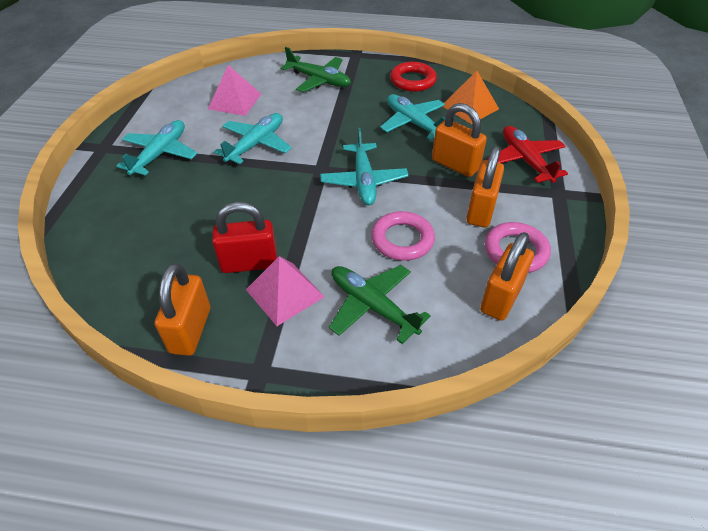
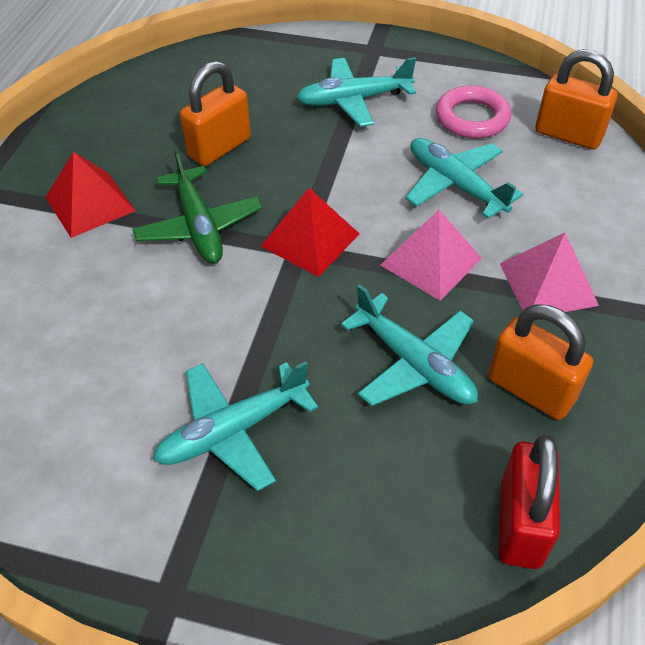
green plane: 2 -> 1
orange padlock: 4 -> 3
orange pyramid: 1 -> 0
pink ring: 2 -> 1
red plane: 1 -> 0
red pyramid: 0 -> 2
red ring: 1 -> 0

